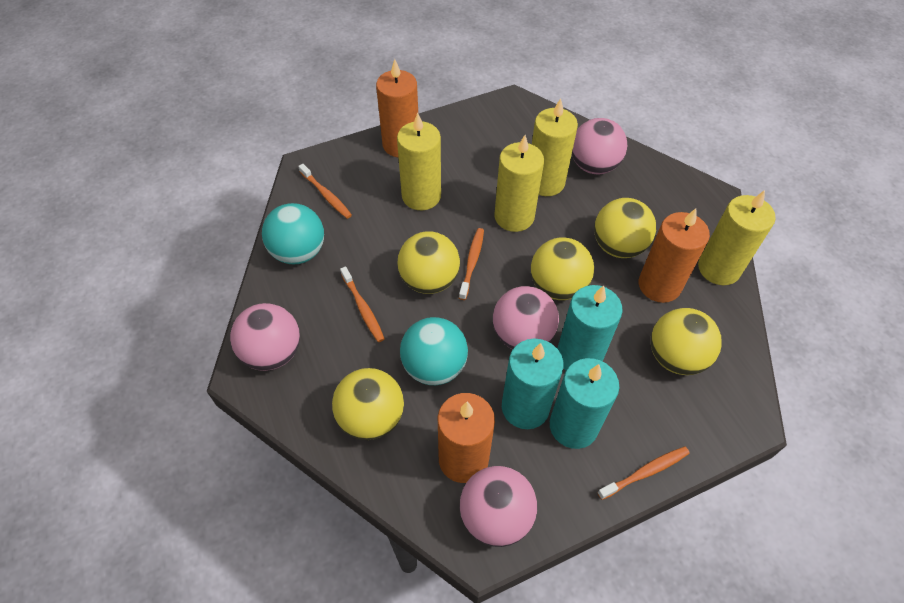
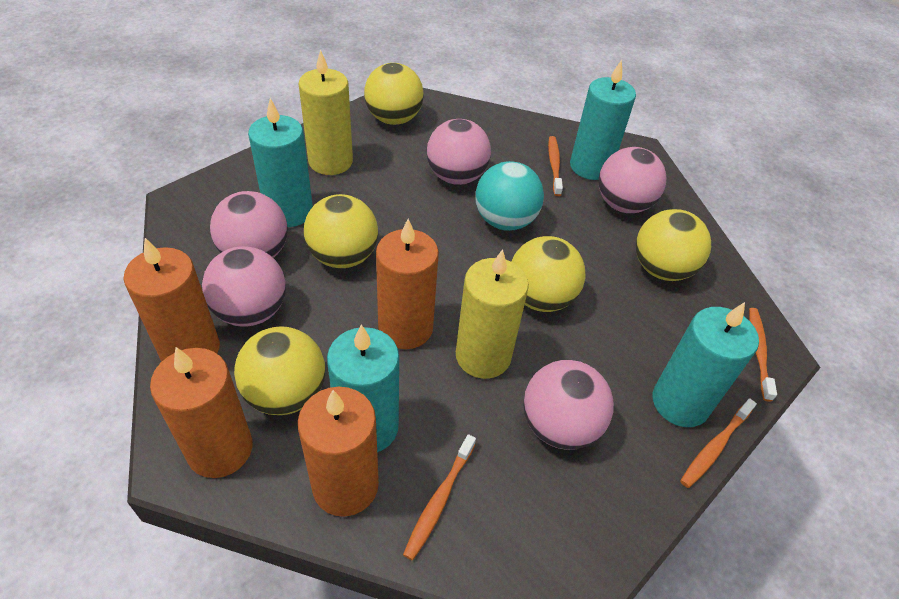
orange candle: 3 -> 4
pink ball: 4 -> 5
turquoise ball: 2 -> 1
turquoise candle: 3 -> 4
yellow candle: 4 -> 2

